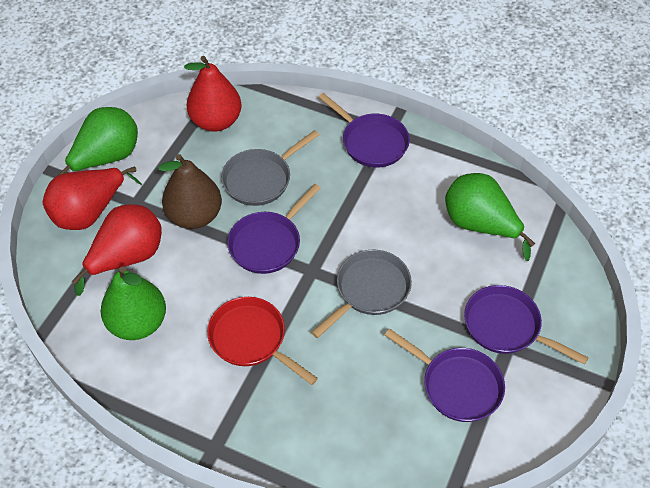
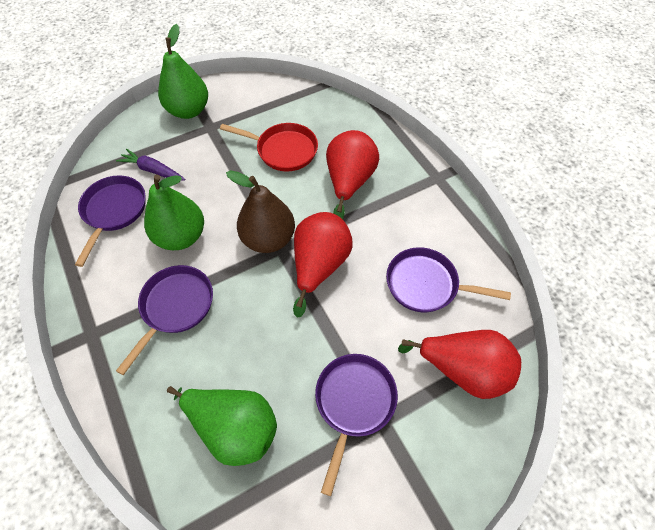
grey pan: 2 -> 0
purple carrot: 0 -> 1

